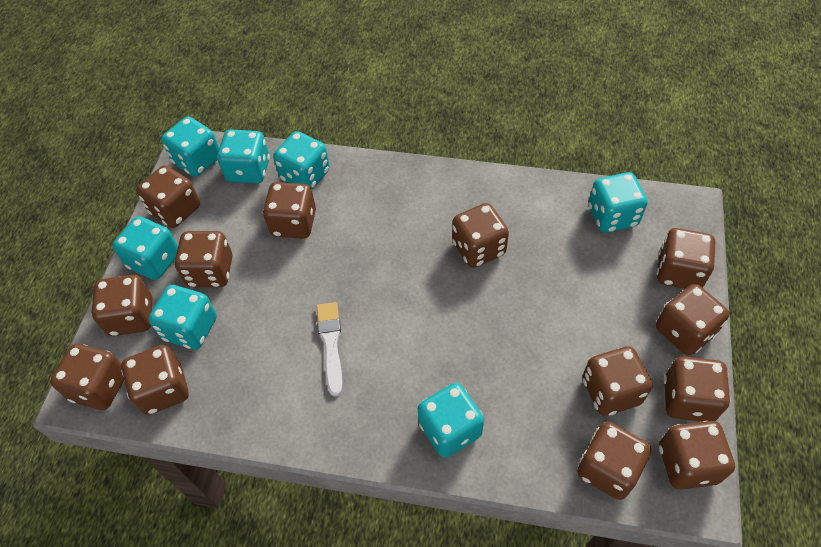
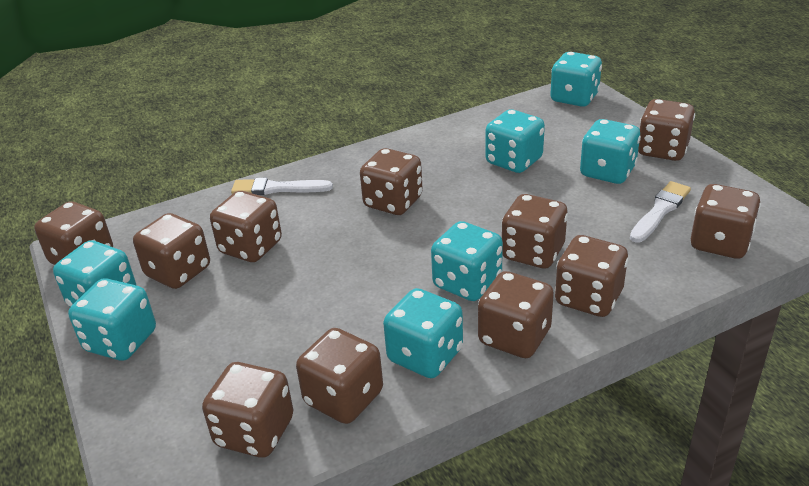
brown dice: 13 -> 11
white brush: 1 -> 2

